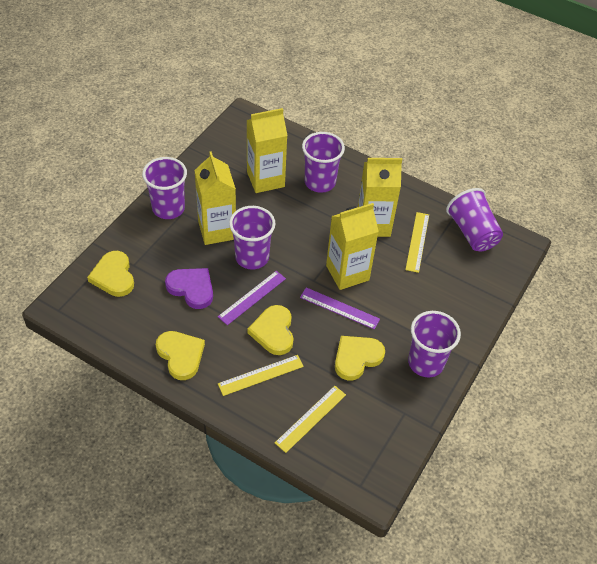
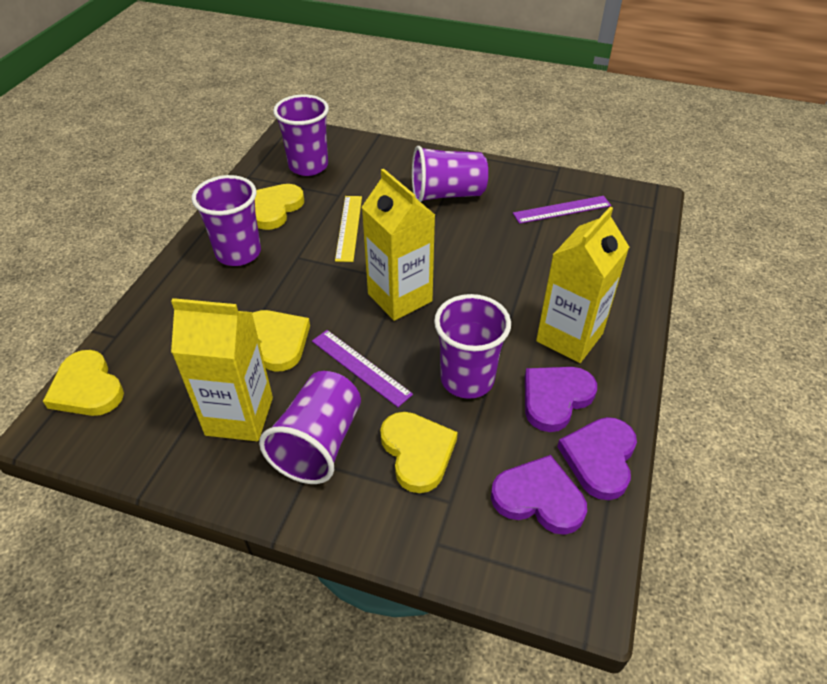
purple heart: 1 -> 3
yellow carton: 4 -> 3
yellow ruler: 3 -> 1

